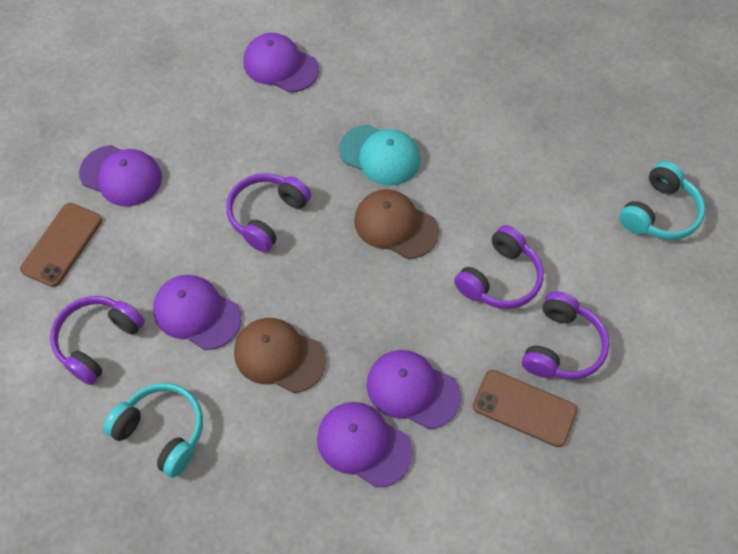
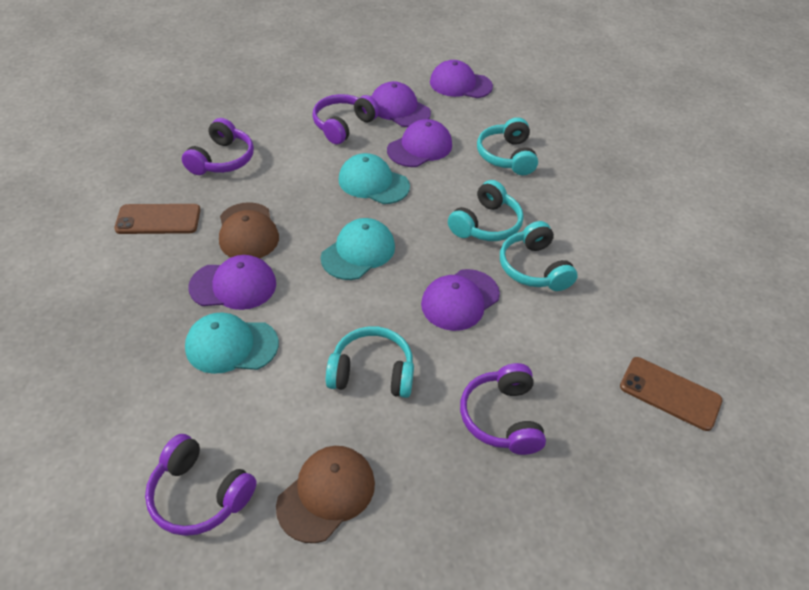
turquoise cap: 1 -> 3
turquoise headphones: 2 -> 4

